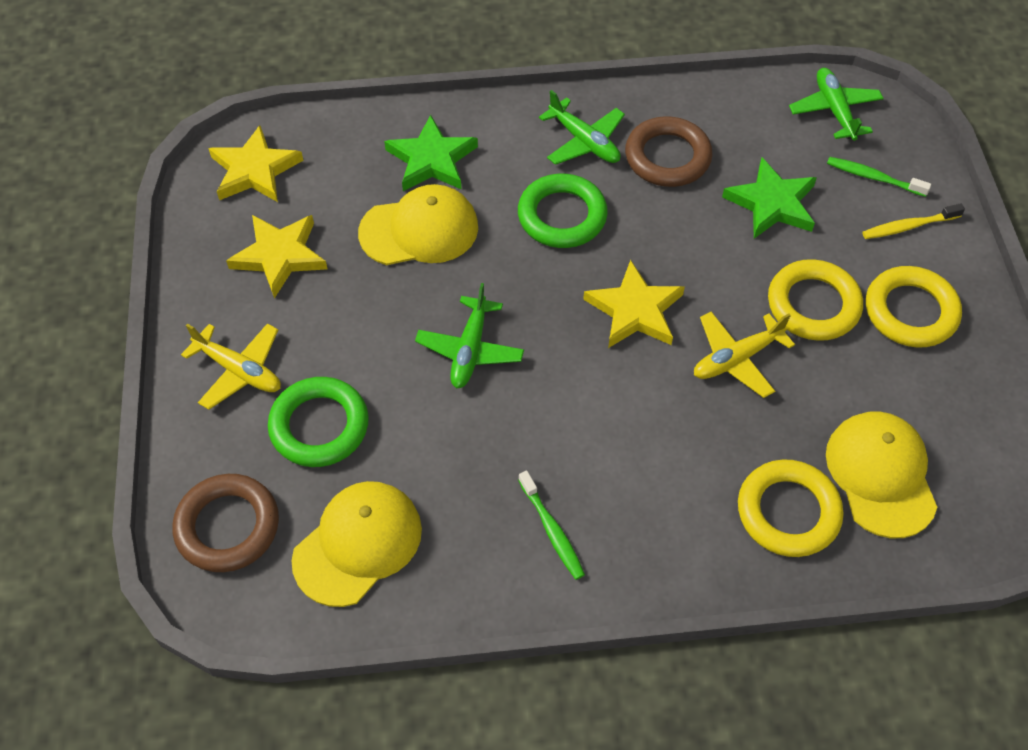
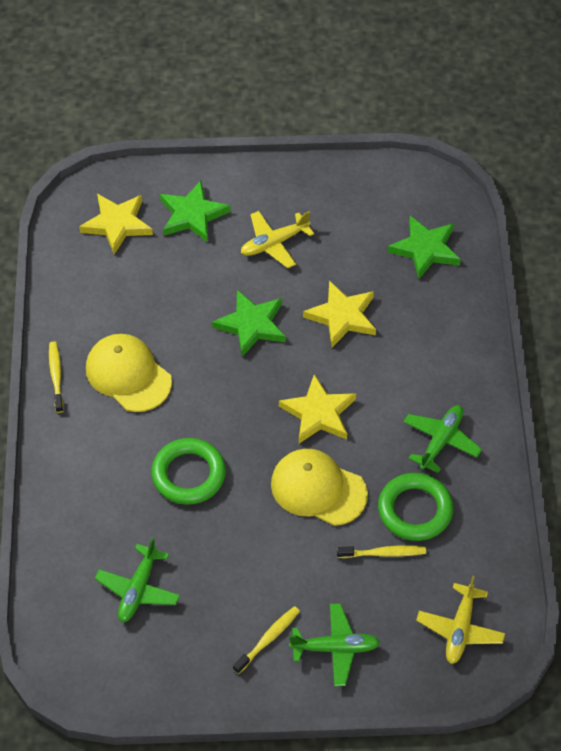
brown ring: 2 -> 0
green star: 2 -> 3
green toothbrush: 2 -> 0
yellow cap: 3 -> 2
yellow ring: 3 -> 0
yellow toothbrush: 1 -> 3

